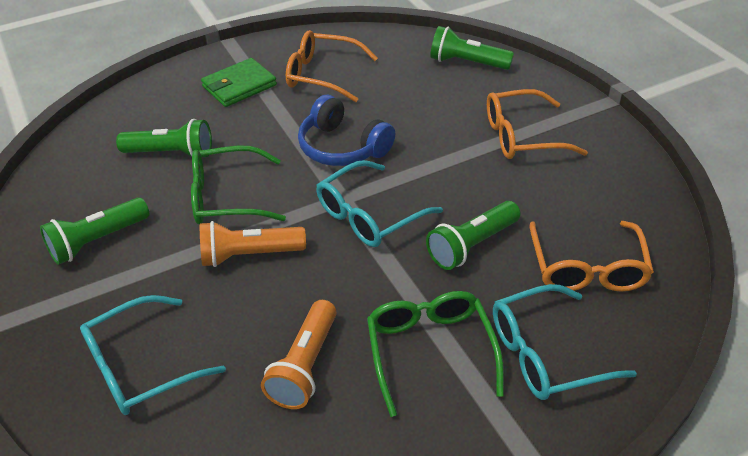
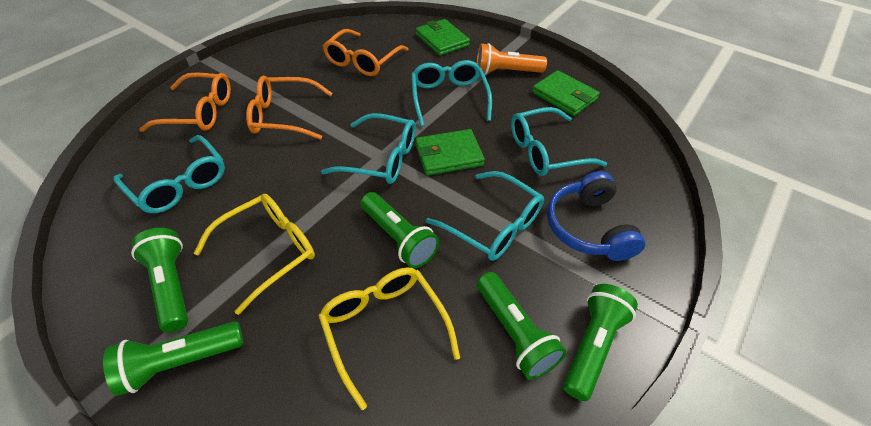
green flashlight: 4 -> 5
green glasses: 2 -> 0
green wallet: 1 -> 3
orange flashlight: 2 -> 1
turquoise glasses: 3 -> 5
yellow glasses: 0 -> 2

